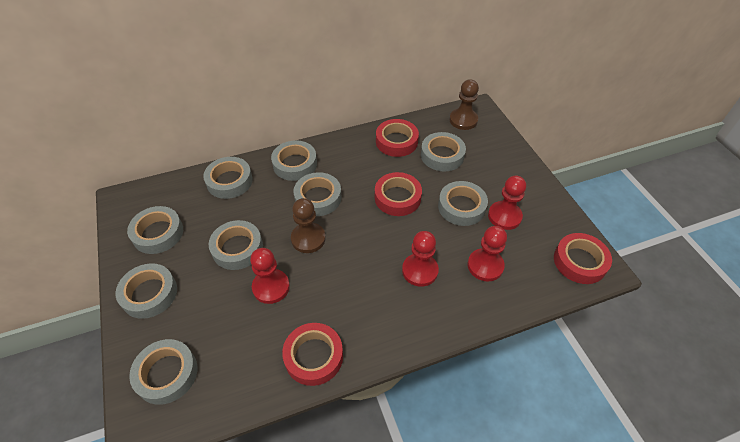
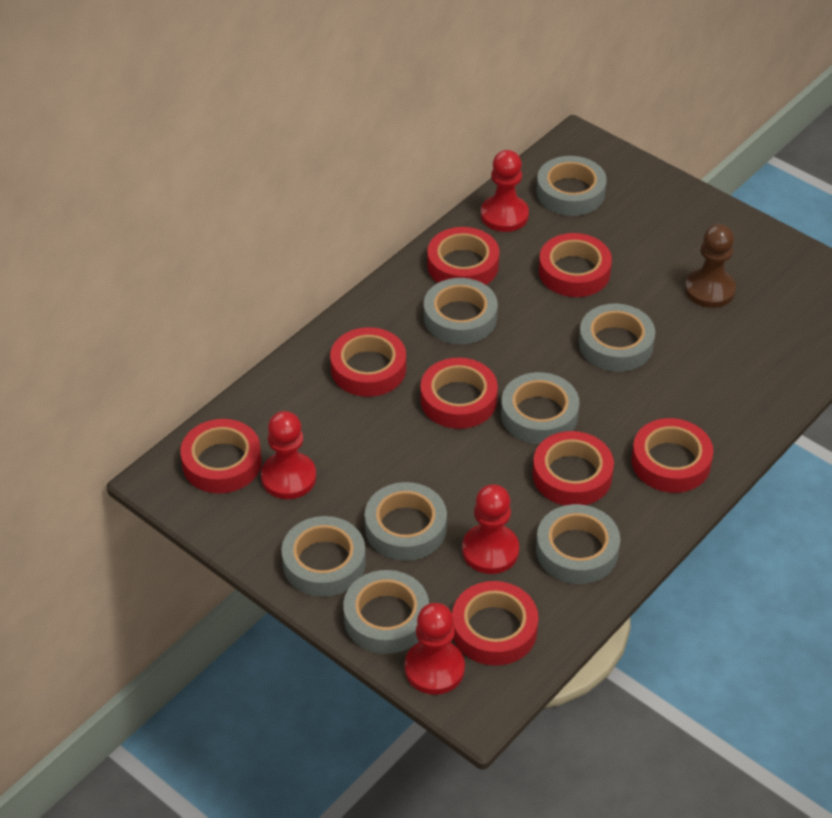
brown pawn: 2 -> 1
grey tape: 9 -> 8
red tape: 4 -> 8

